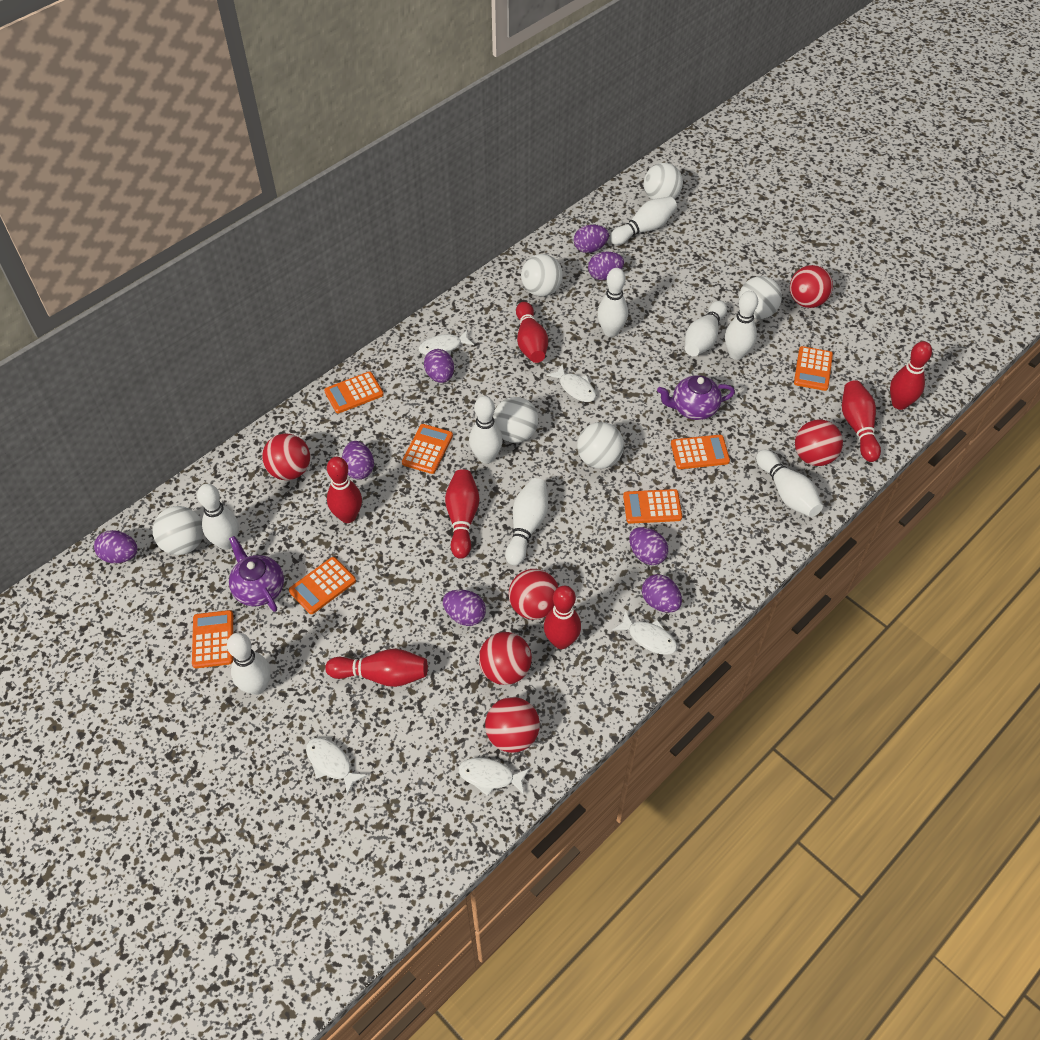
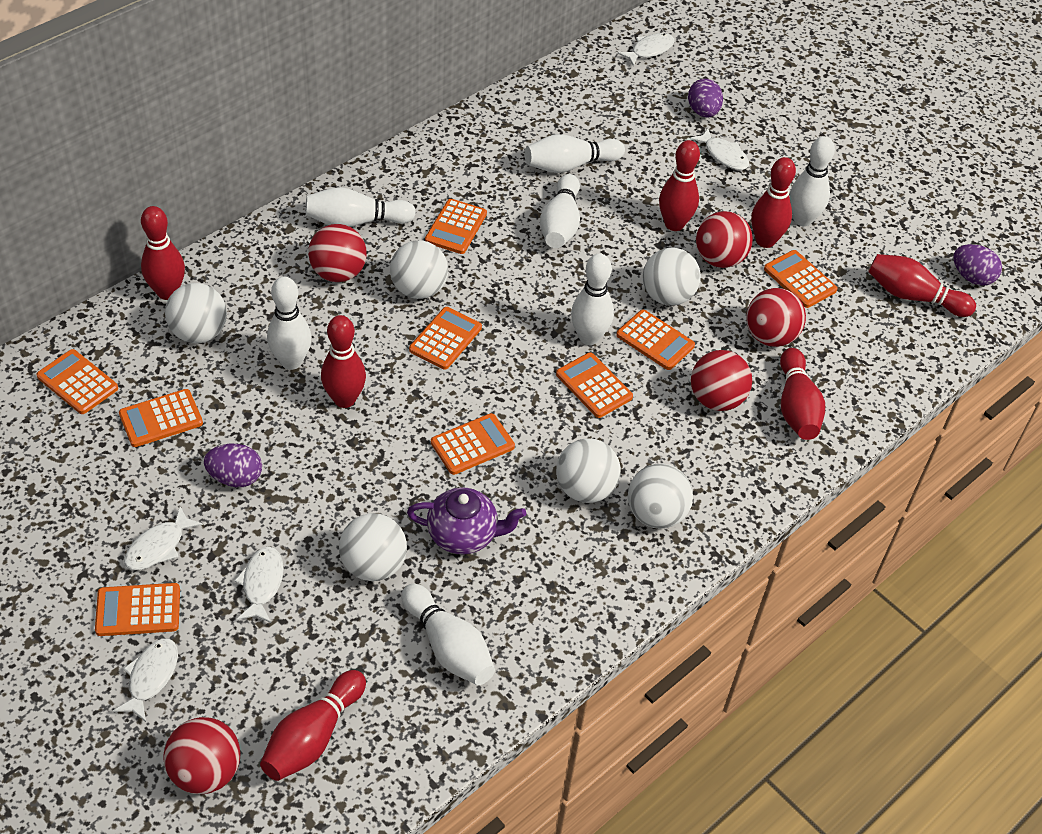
orange calculator: 7 -> 9
purple egg: 8 -> 3
purple teapot: 2 -> 1
red ball: 6 -> 5
white bowling pin: 9 -> 7

